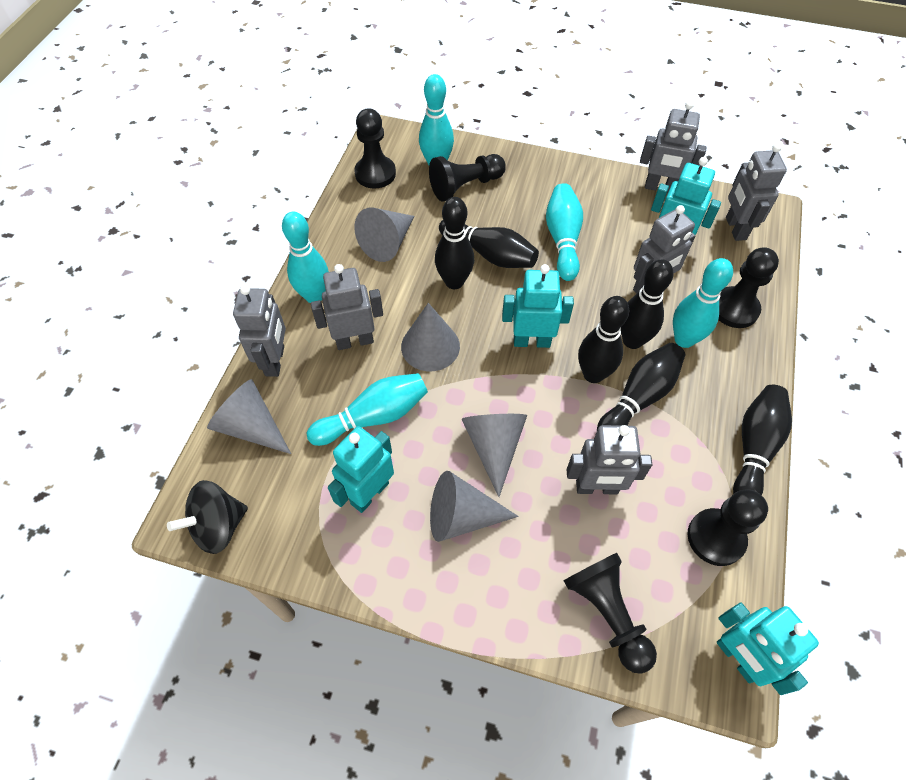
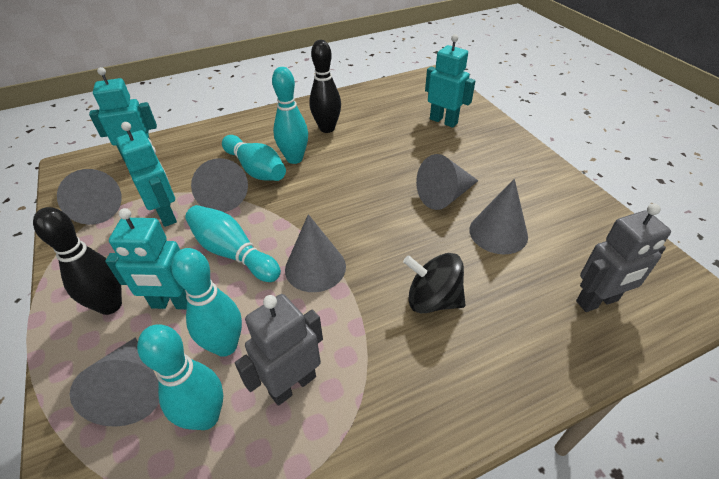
black bowling pin: 6 -> 2
black pawn: 5 -> 0
grey cone: 5 -> 6
grey robot: 6 -> 2

